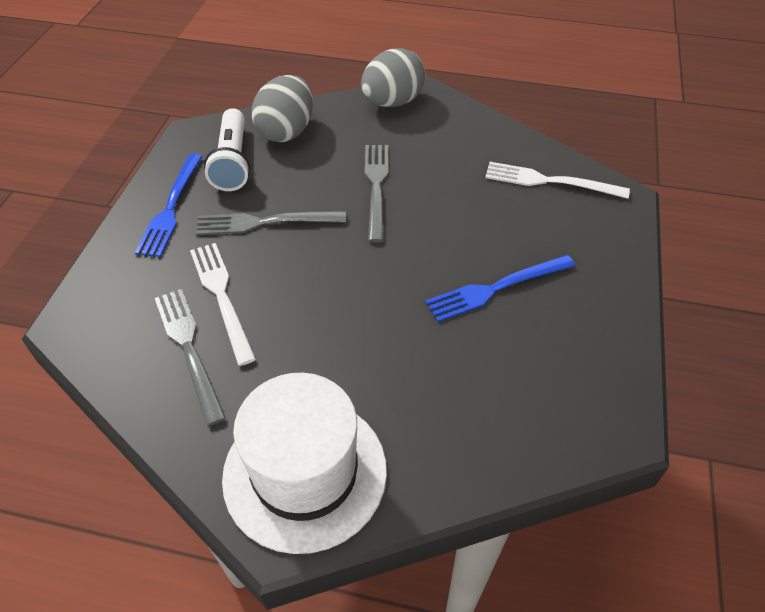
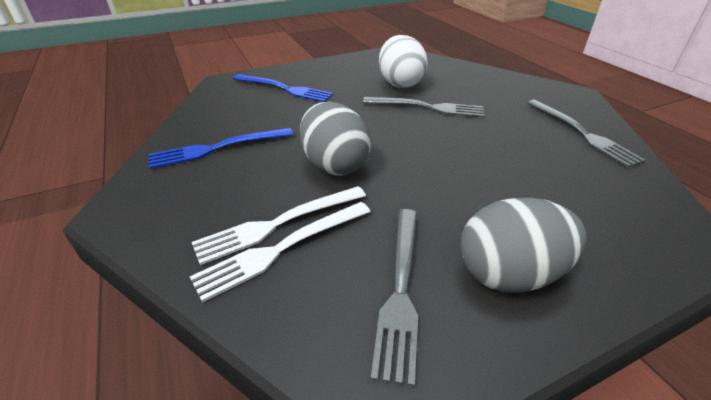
white egg: 0 -> 1
white flashlight: 1 -> 0
white hat: 1 -> 0

